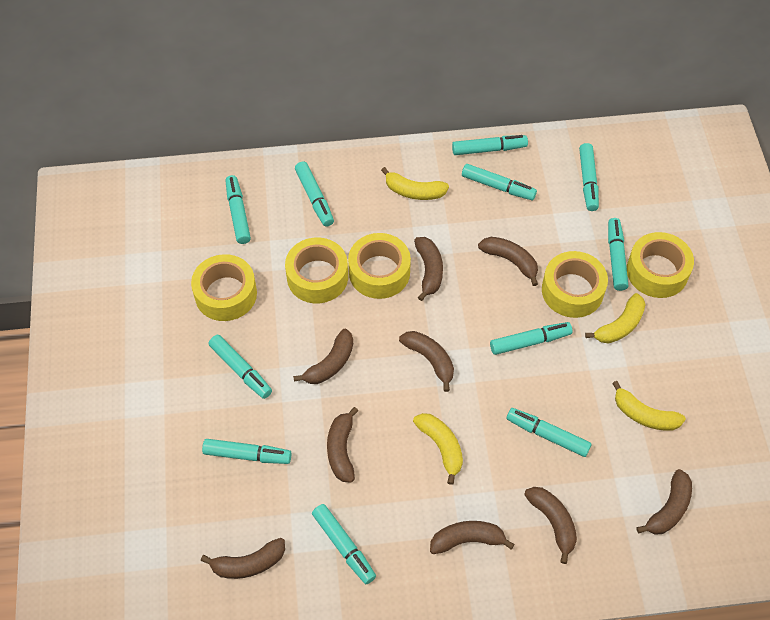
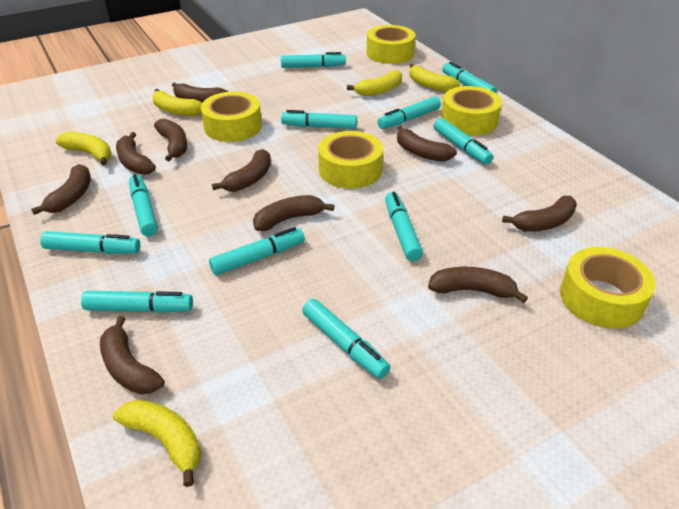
brown banana: 9 -> 10
yellow banana: 4 -> 5

